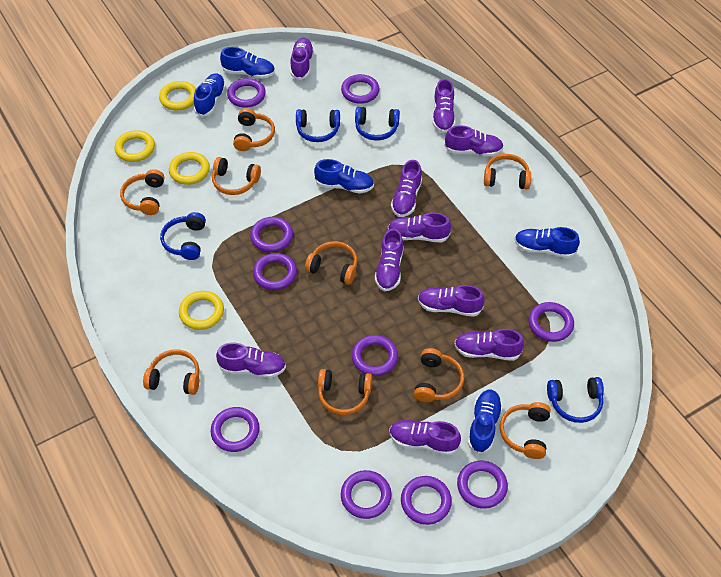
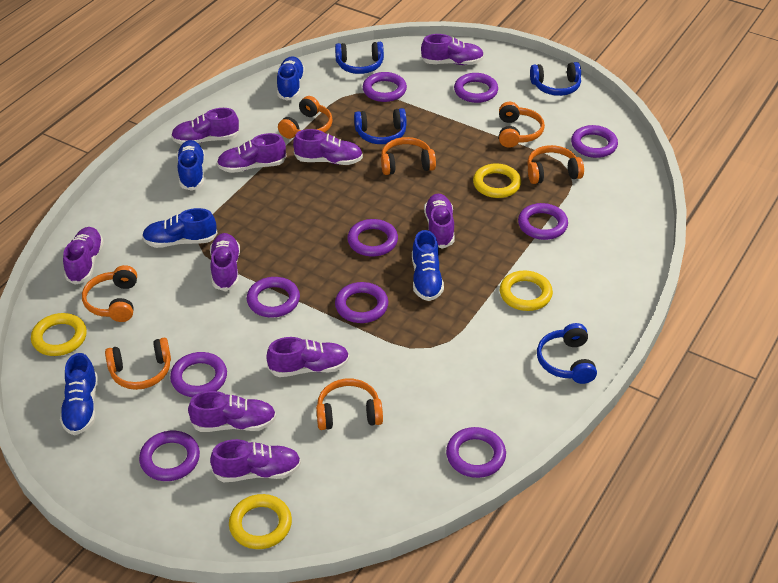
orange headphones: 9 -> 7

